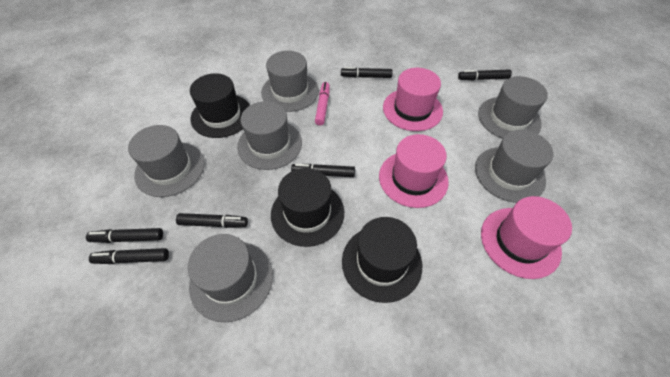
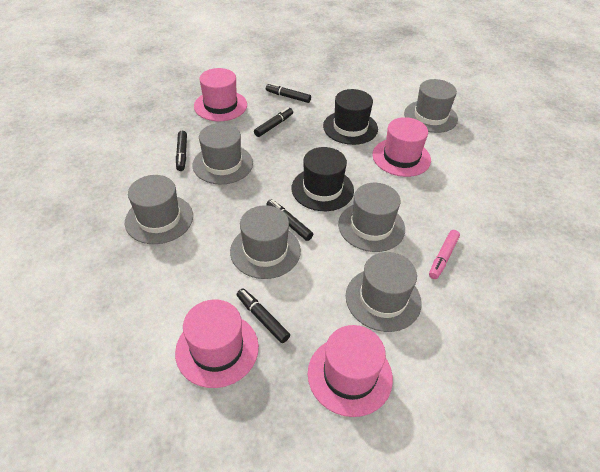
black hat: 3 -> 2
black marker: 6 -> 5
pink hat: 3 -> 4

